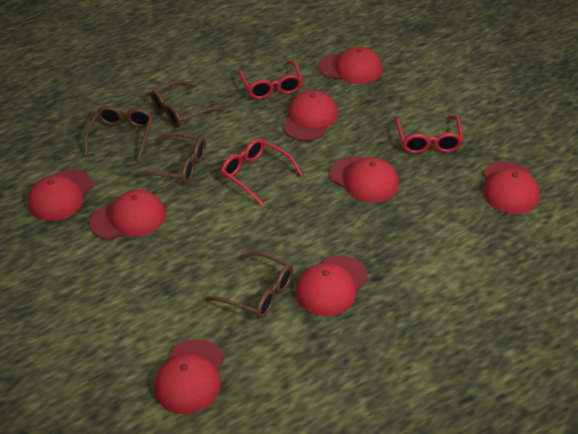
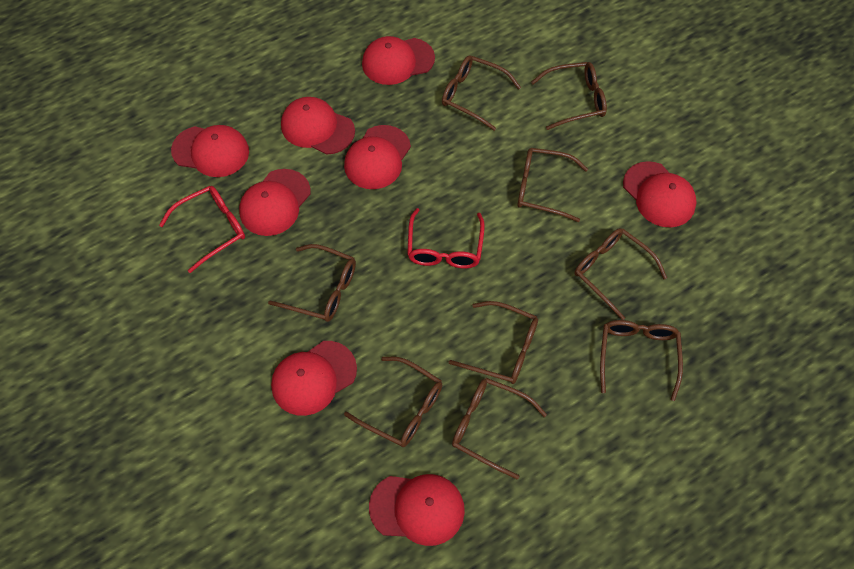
brown glasses: 4 -> 9
red glasses: 3 -> 2

